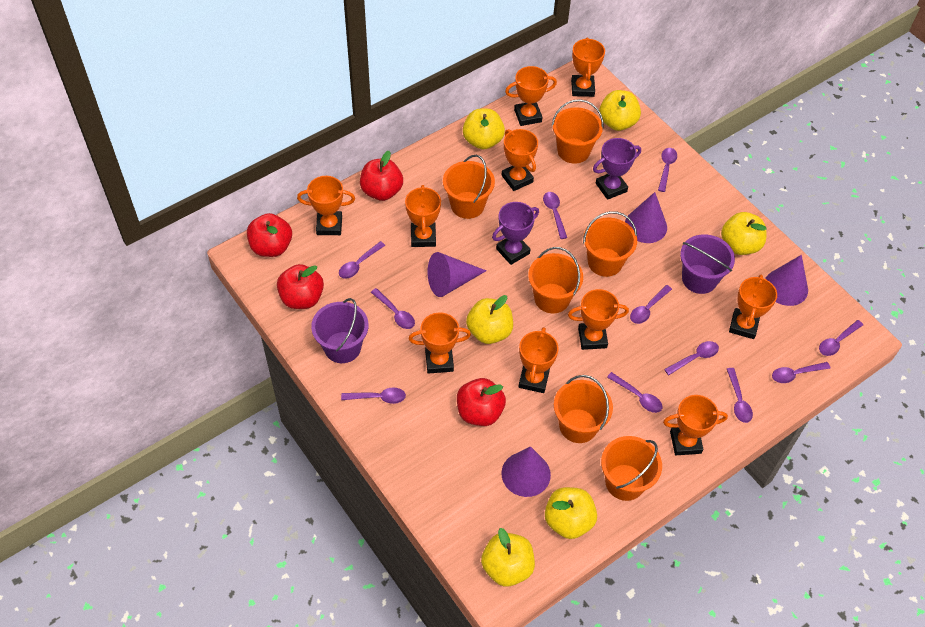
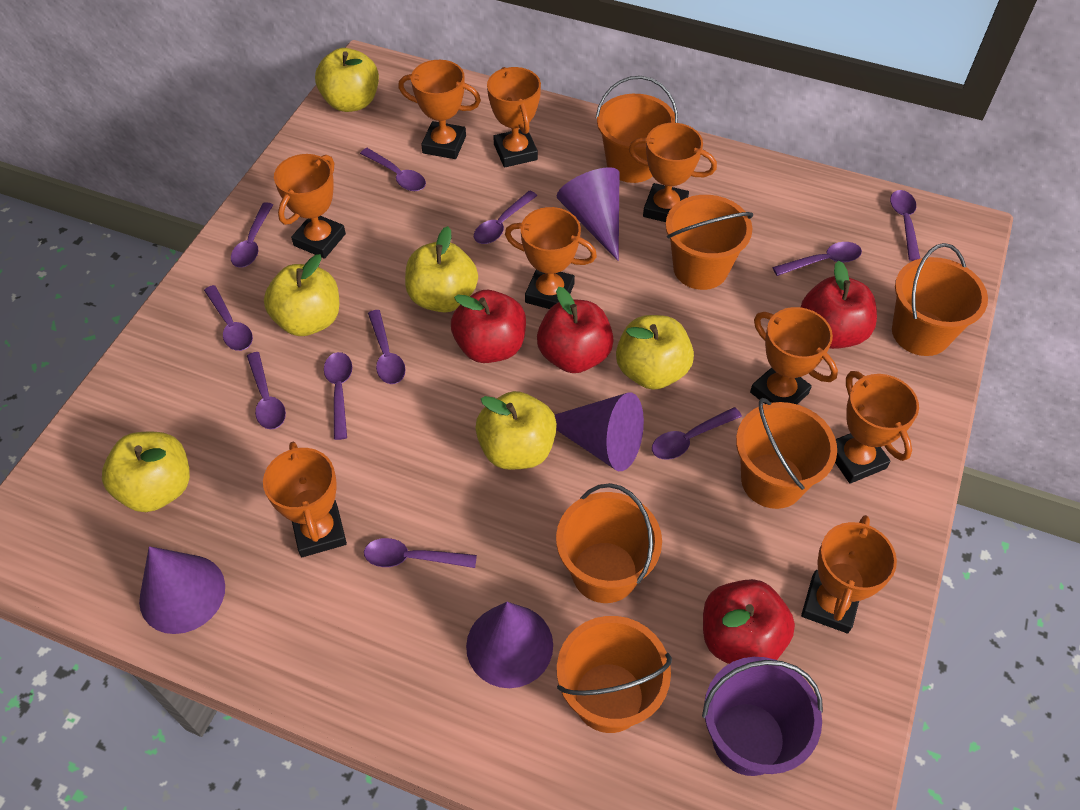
orange trophy: 10 -> 9
purple bucket: 2 -> 1
purple trophy: 2 -> 0

